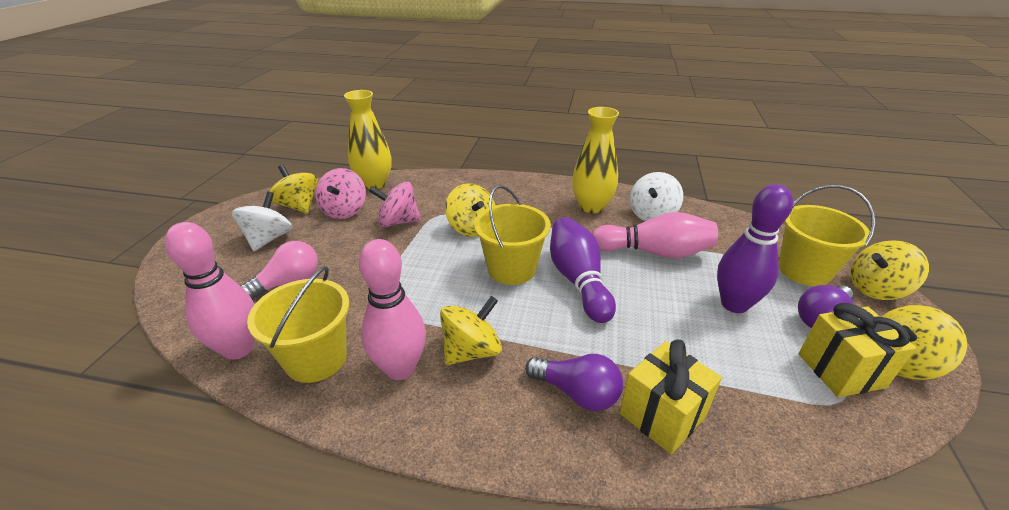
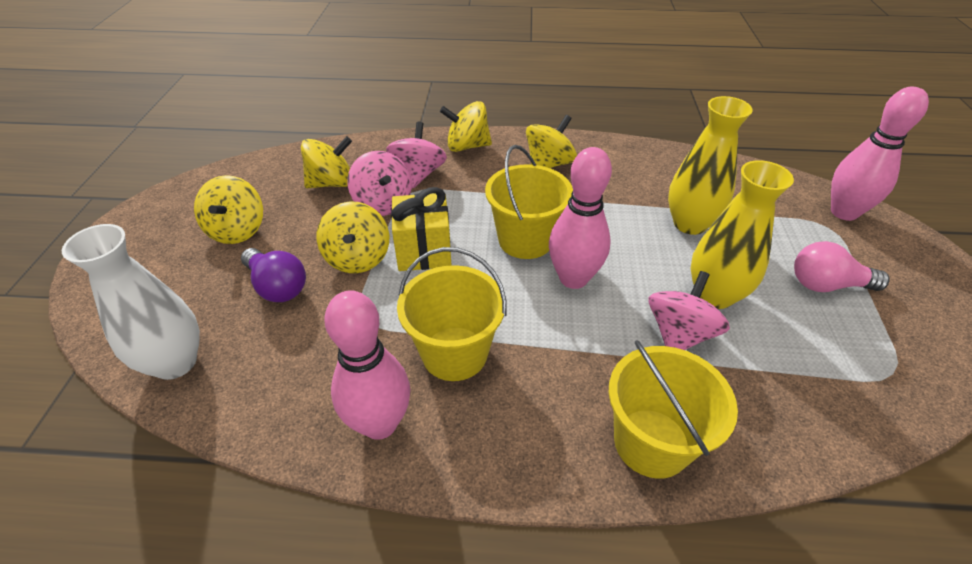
pink spinning top: 2 -> 3
purple bowling pin: 2 -> 0
purple light bulb: 2 -> 1
white spinning top: 2 -> 0
white vase: 0 -> 1
yellow gift: 2 -> 1

